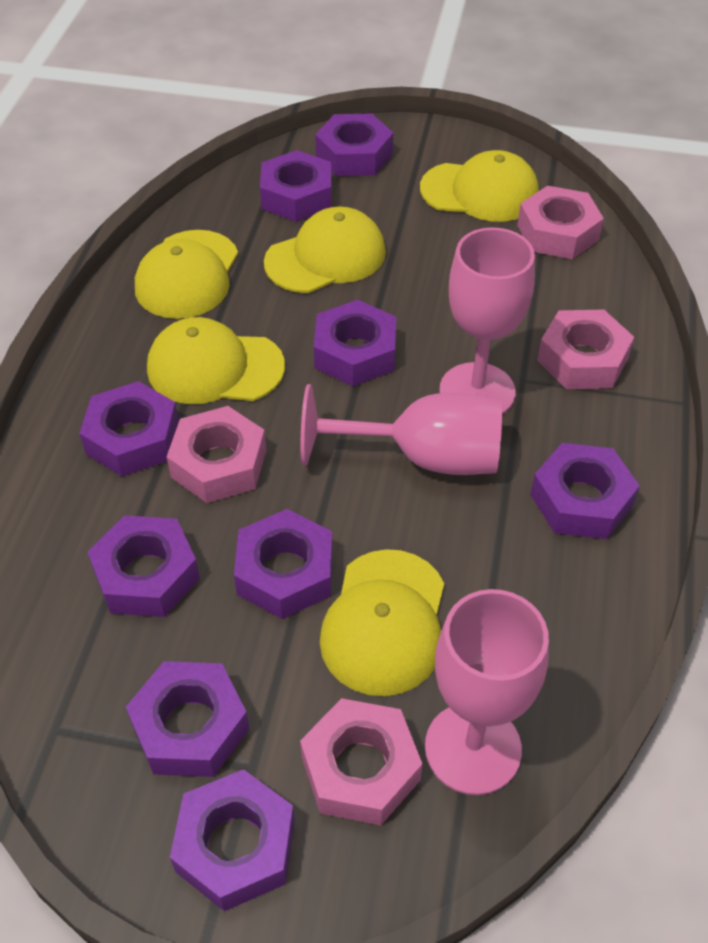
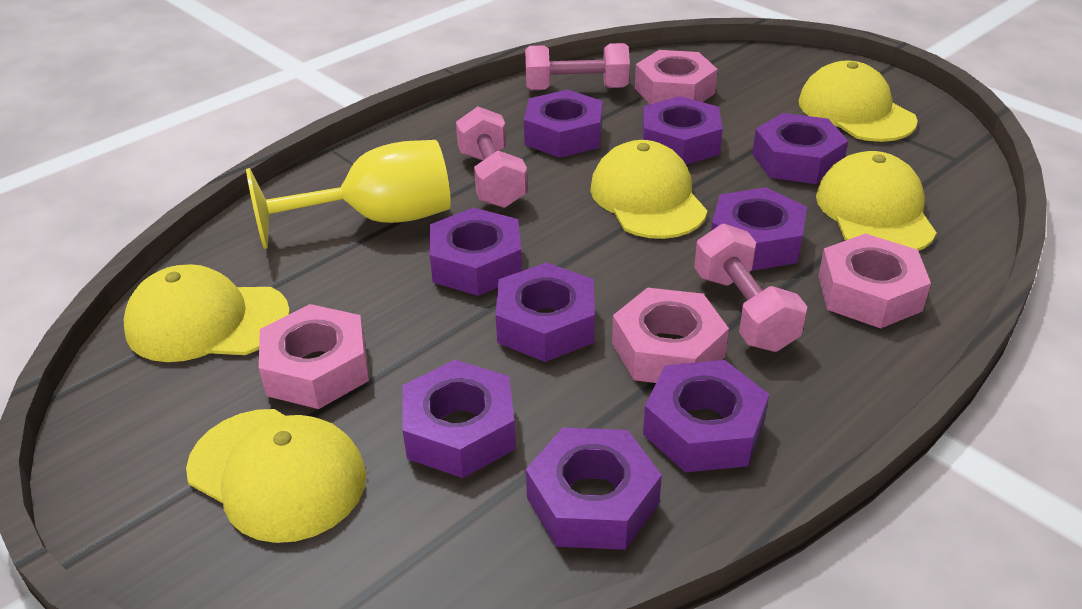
pink dumbbell: 0 -> 3
pink goblet: 3 -> 0
yellow goblet: 0 -> 1

